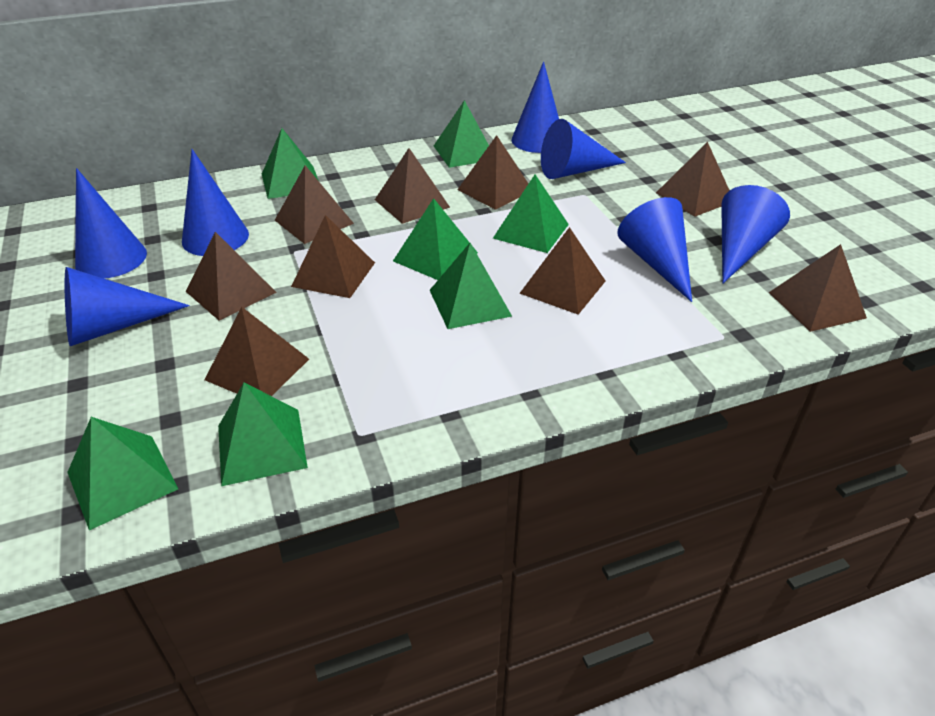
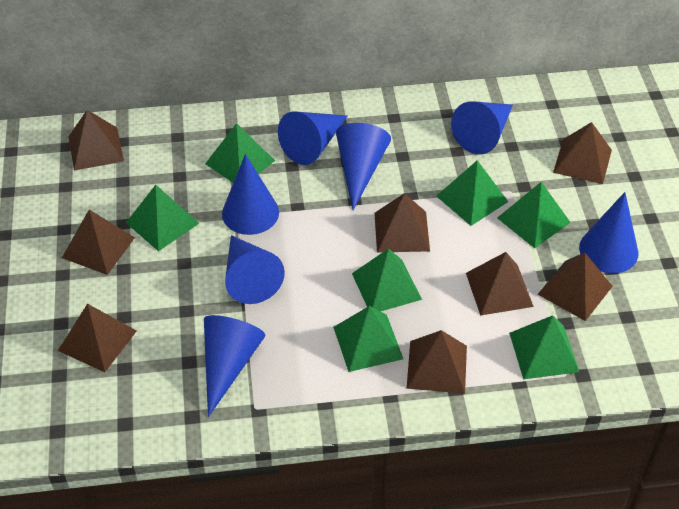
brown pyramid: 9 -> 8

